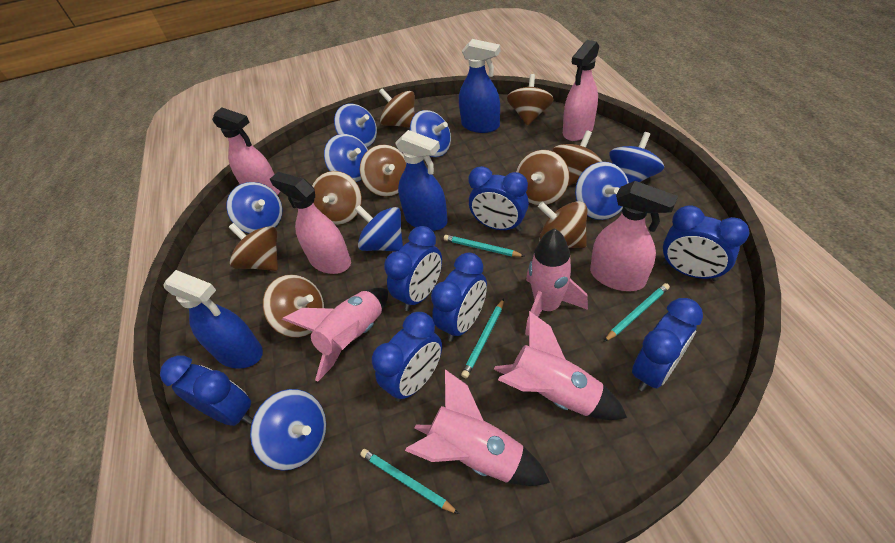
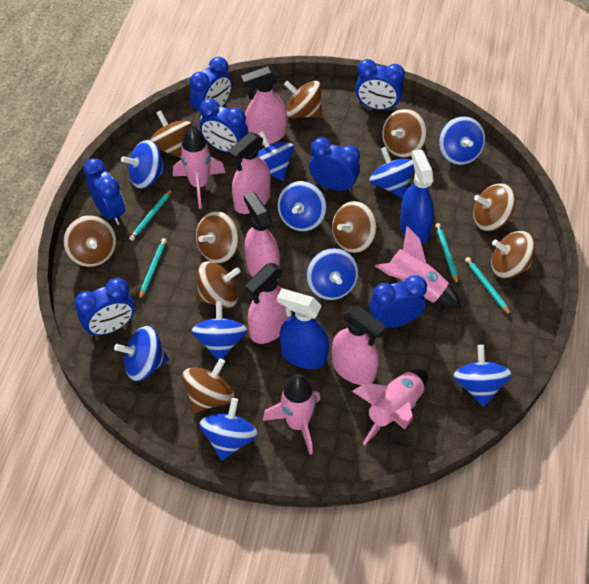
blue spinning top: 8 -> 10
blue spray bottle: 3 -> 2
brown spinning top: 9 -> 10
pink spray bottle: 4 -> 5

